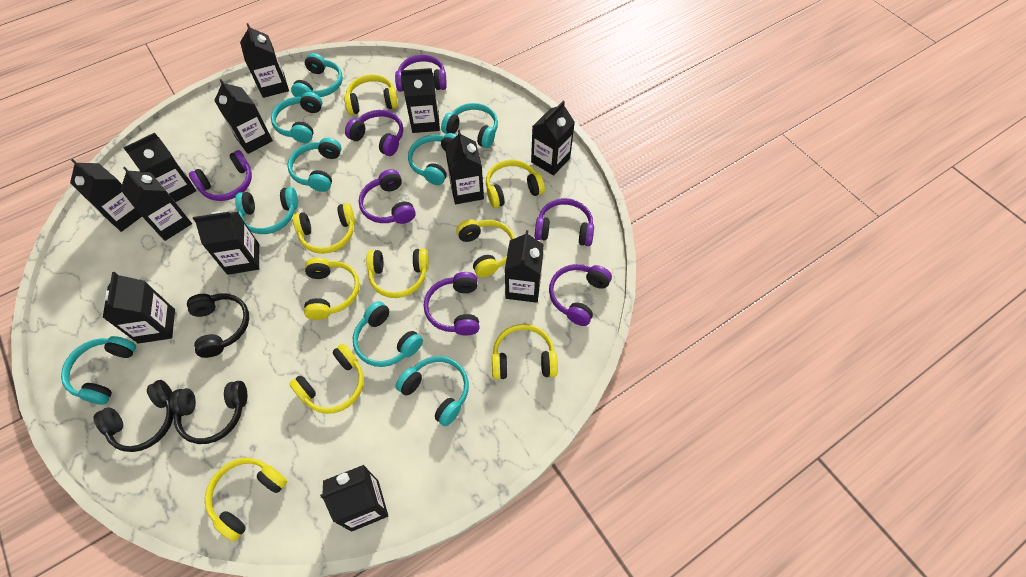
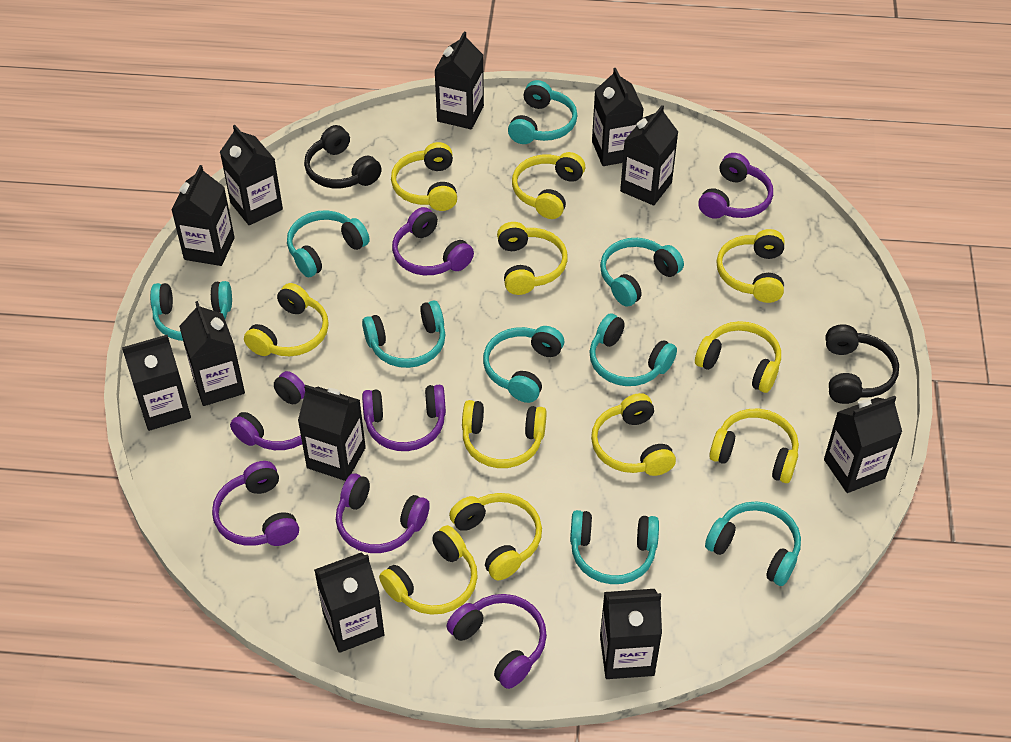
black carton: 12 -> 11
black headphones: 3 -> 2
yellow headphones: 9 -> 11

